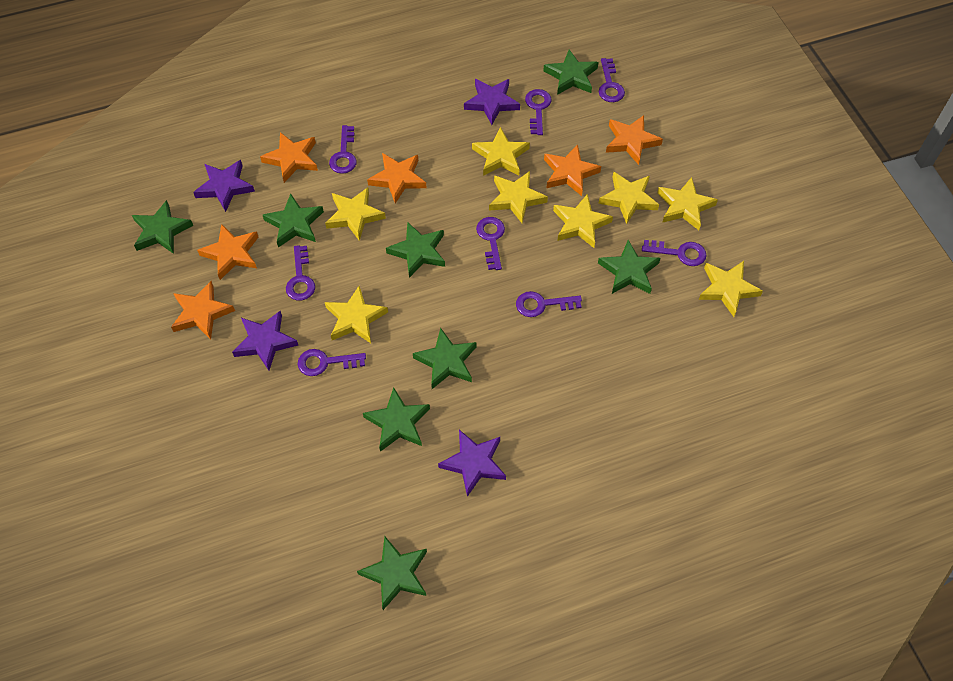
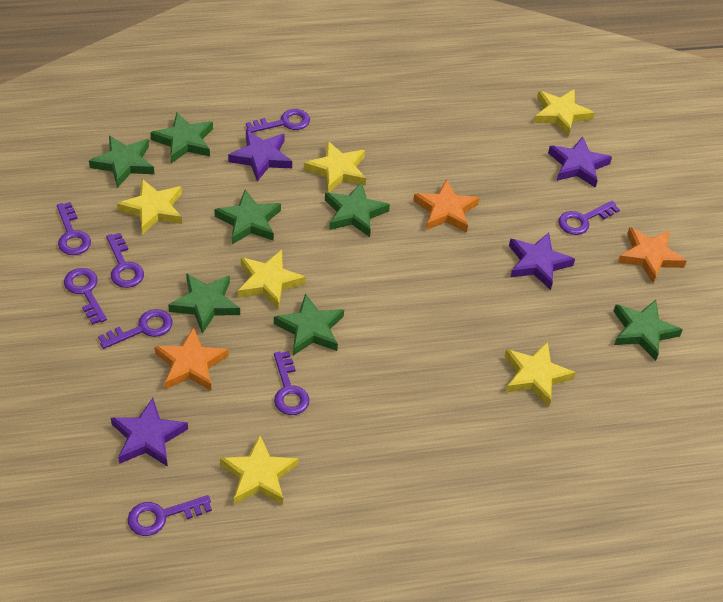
green star: 8 -> 7
orange star: 6 -> 3
yellow star: 8 -> 6

